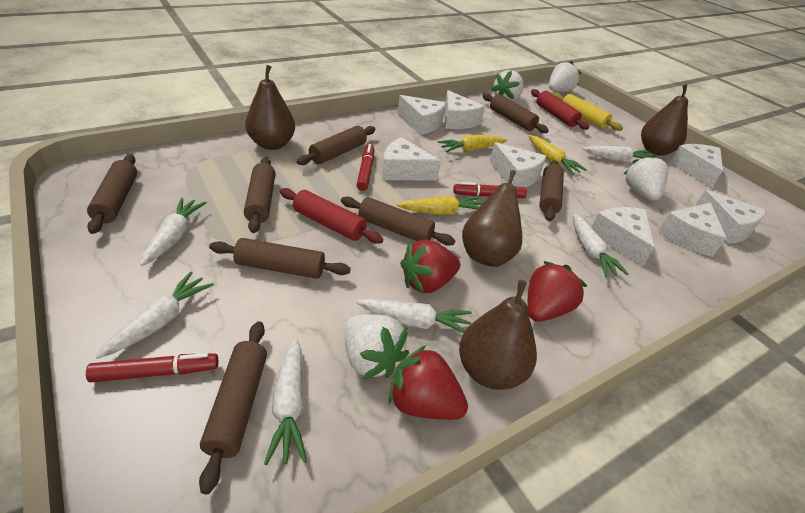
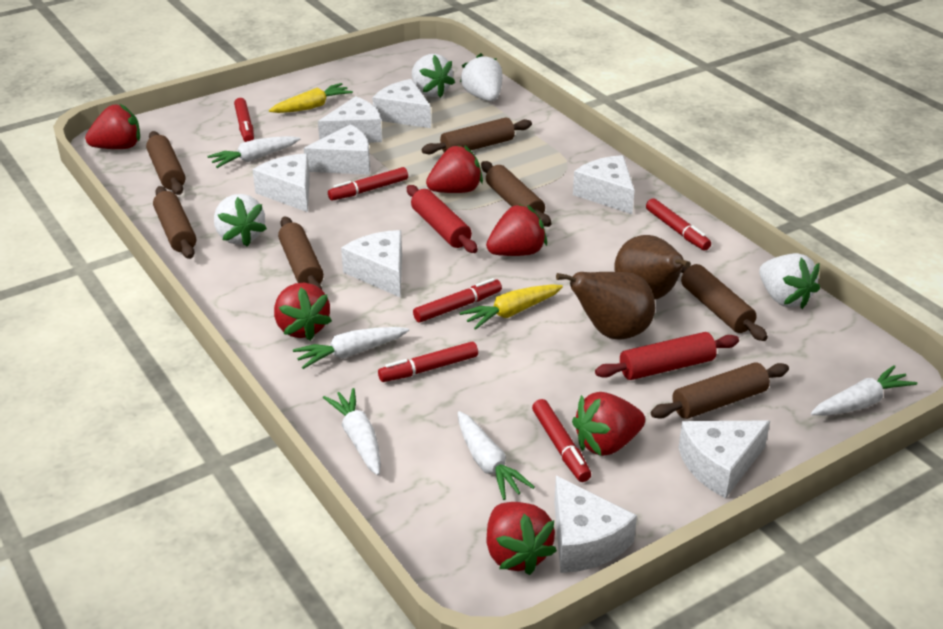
brown pear: 4 -> 2
brown rolling pin: 8 -> 7
red marker: 3 -> 6
red strawberry: 3 -> 6
white carrot: 6 -> 5
yellow carrot: 3 -> 2
yellow rolling pin: 1 -> 0

